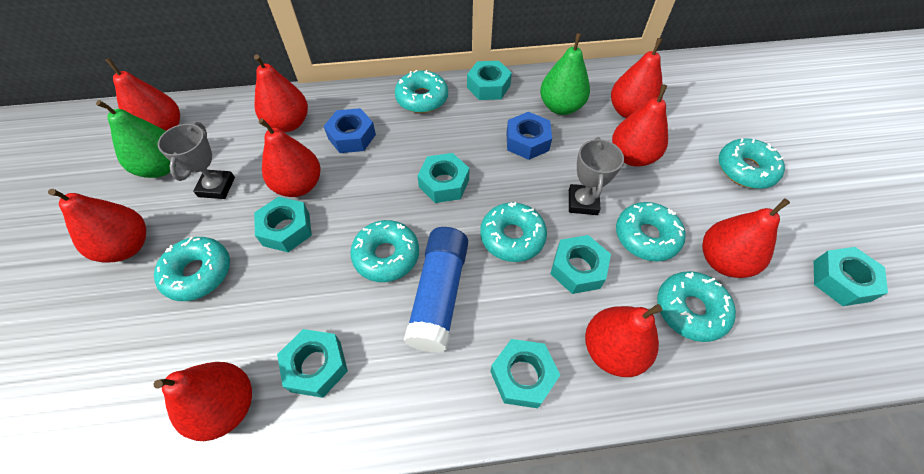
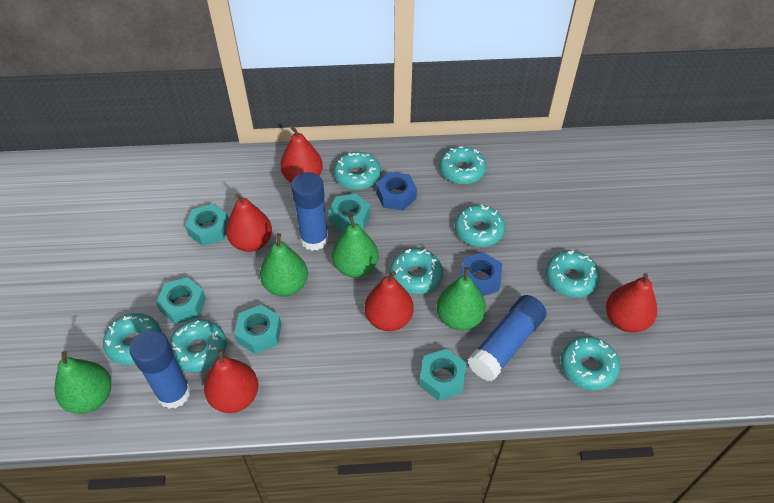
blue glue stick: 1 -> 3
green pear: 2 -> 4
grey trophy: 2 -> 0
red pear: 9 -> 5
turquoise donut: 7 -> 8
turquoise nut: 7 -> 5

